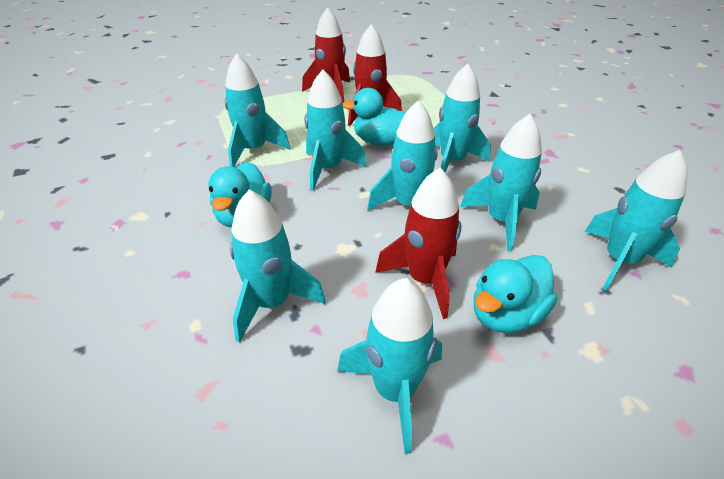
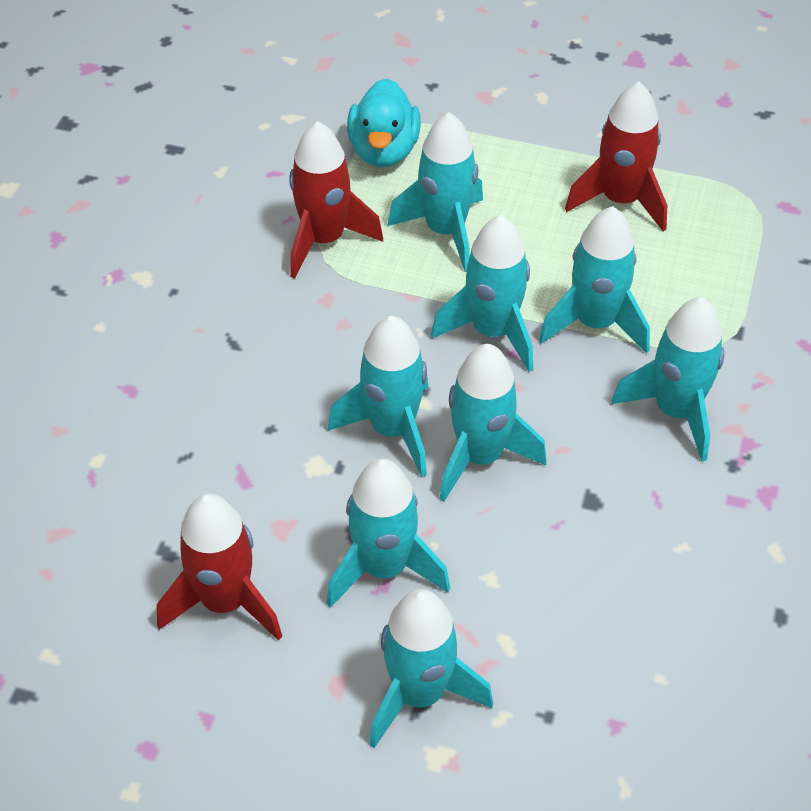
turquoise duck: 3 -> 1

